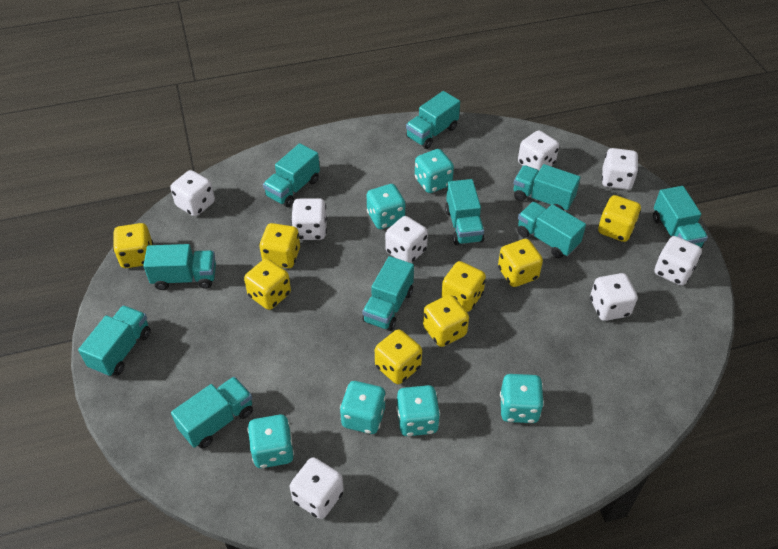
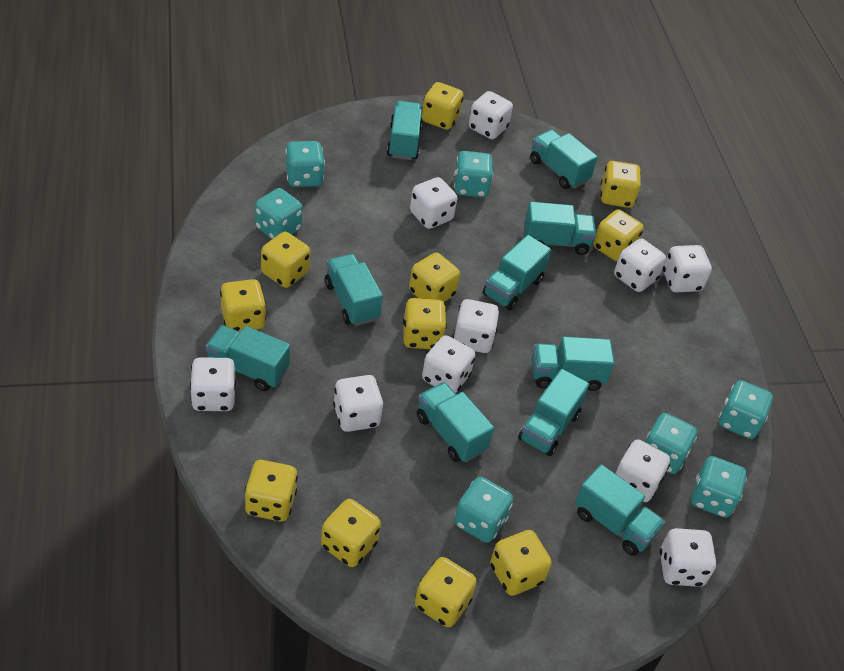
turquoise dice: 6 -> 7
white dice: 8 -> 10
yellow dice: 8 -> 11

